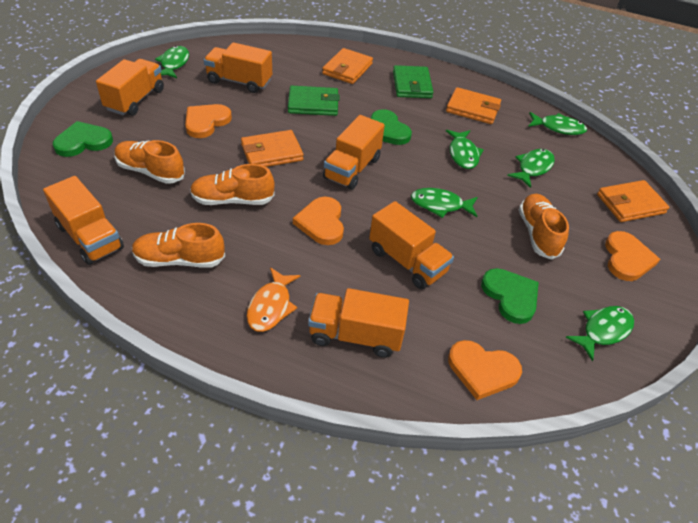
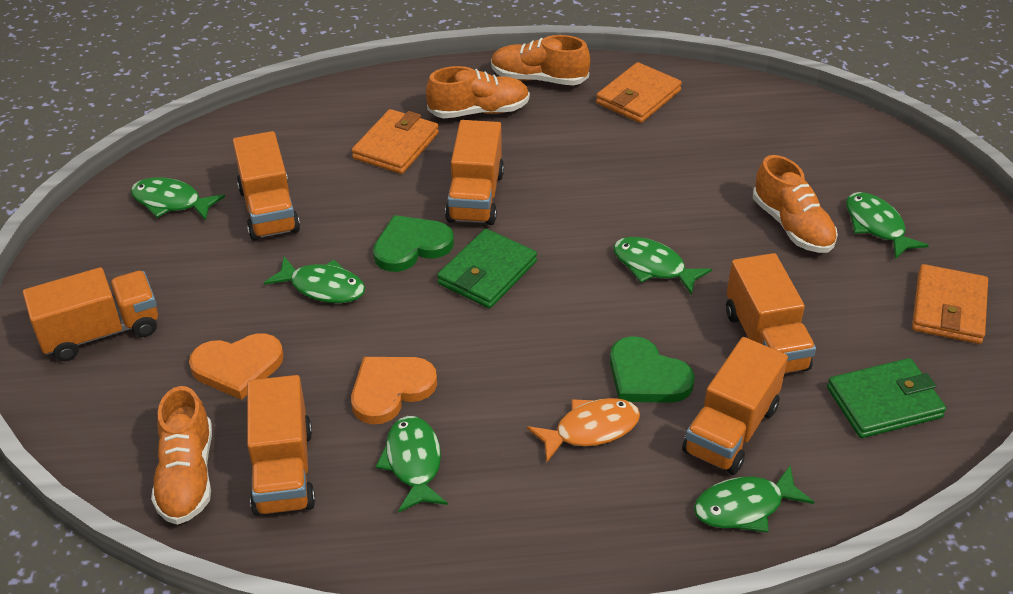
green heart: 3 -> 2
orange heart: 4 -> 2
orange wallet: 4 -> 3

